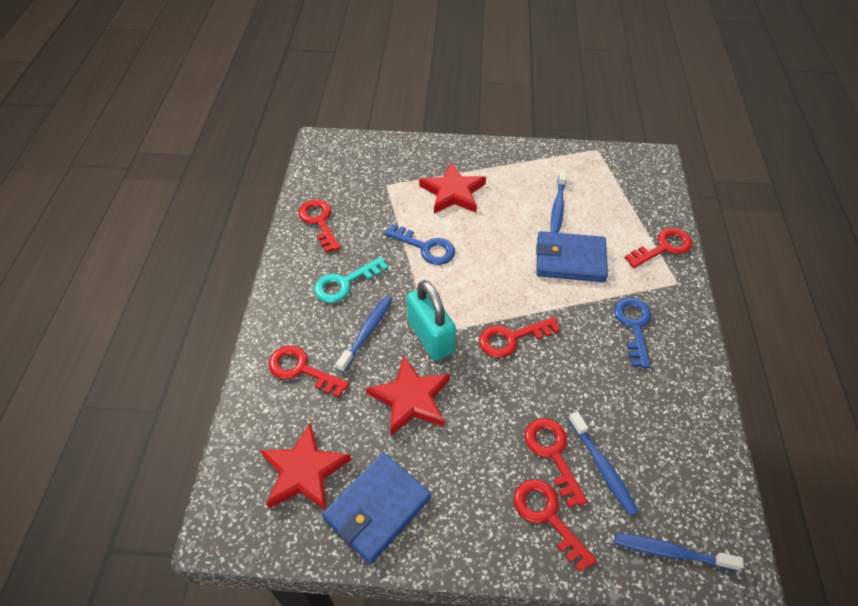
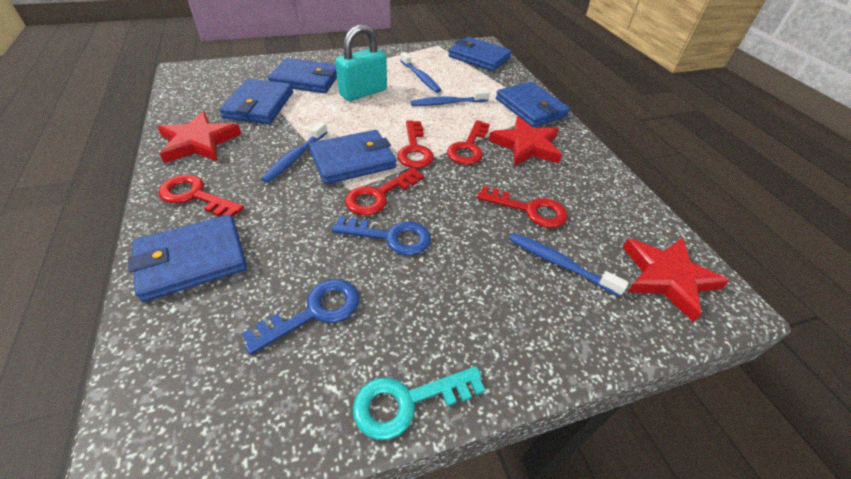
blue wallet: 2 -> 6
red key: 6 -> 5

